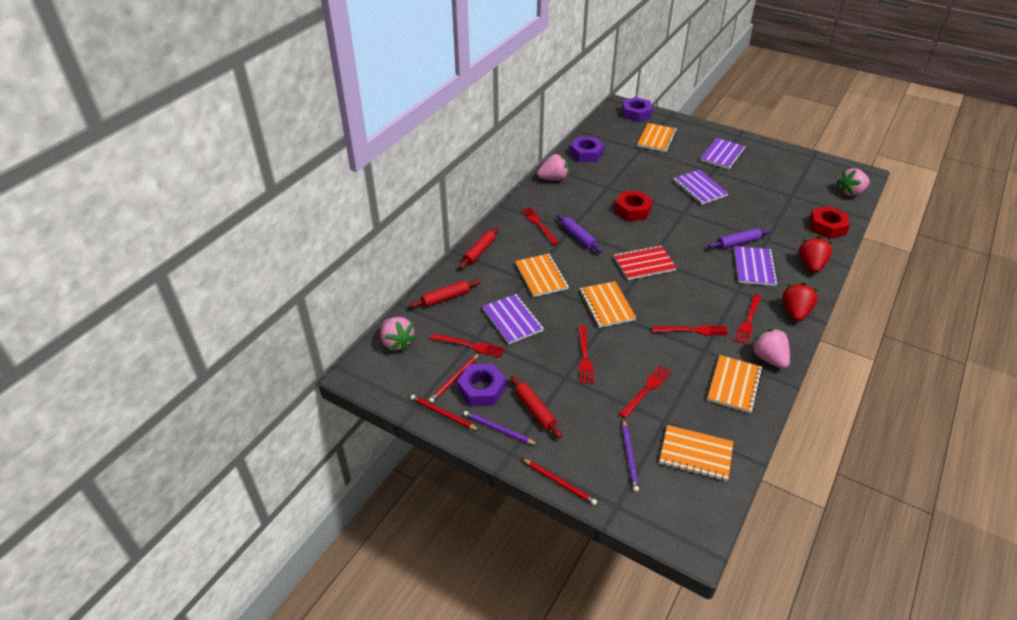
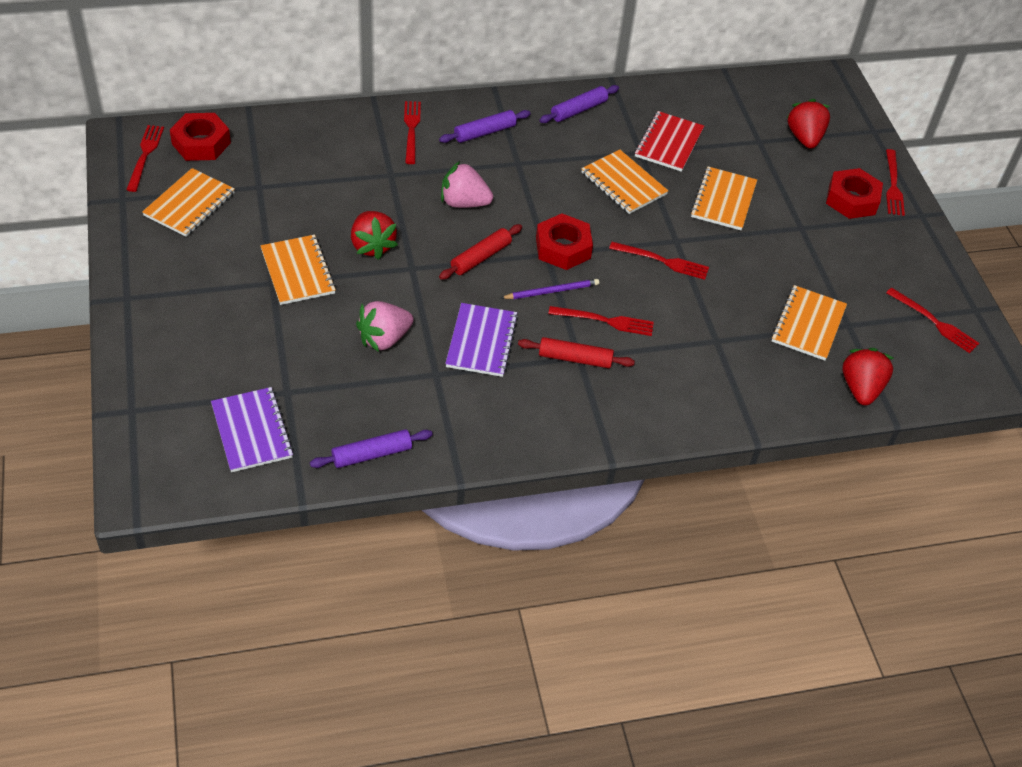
pink strawberry: 4 -> 2
purple notebook: 4 -> 2
purple nut: 3 -> 0
purple pencil: 2 -> 1
purple rolling pin: 2 -> 3
red nut: 2 -> 3
red pencil: 3 -> 0
red rolling pin: 3 -> 2
red strawberry: 2 -> 3

